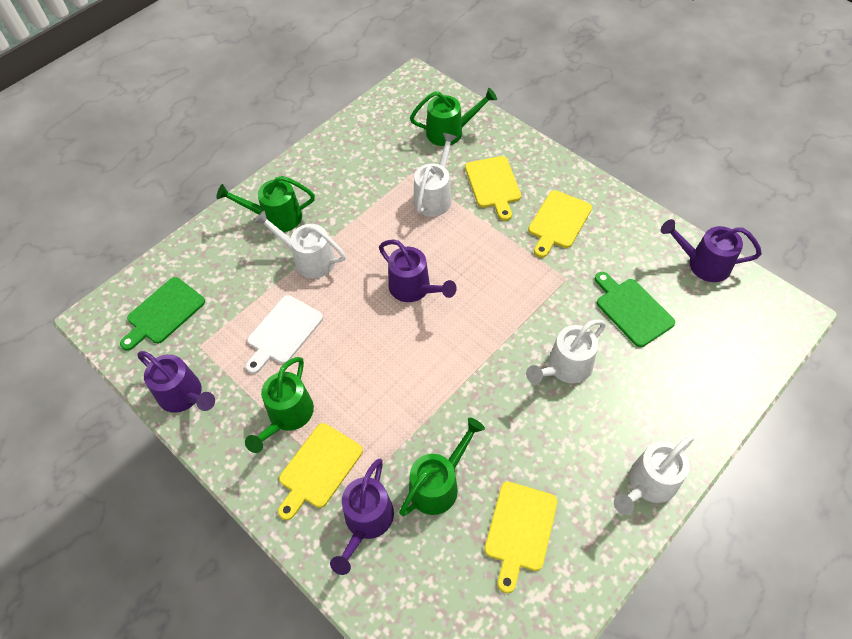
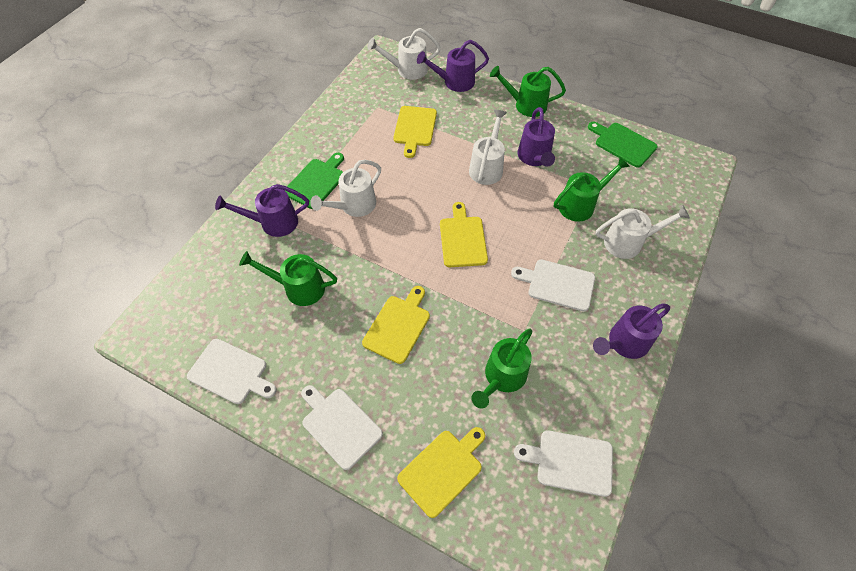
white cutting board: 1 -> 4

